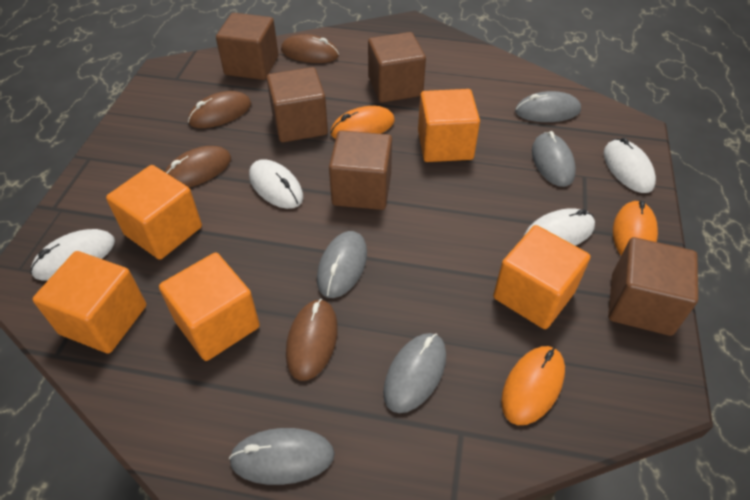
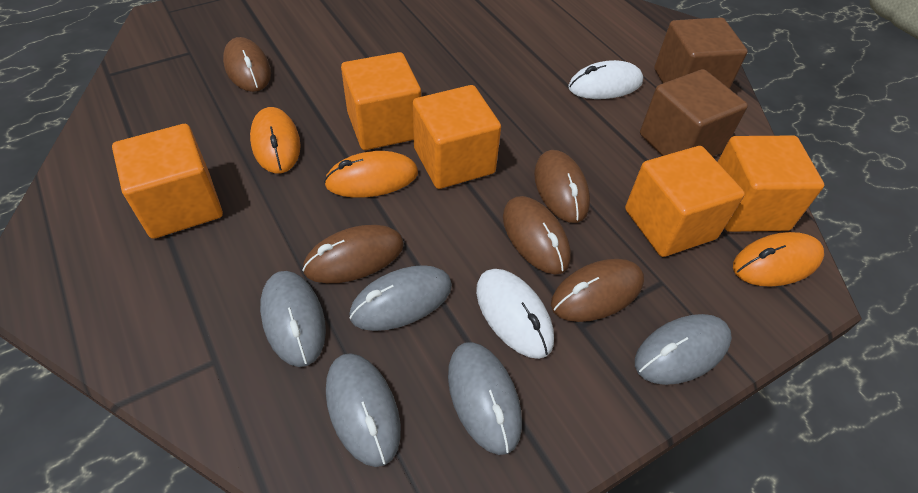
brown cube: 5 -> 2
brown mouse: 4 -> 5
white mouse: 4 -> 2

